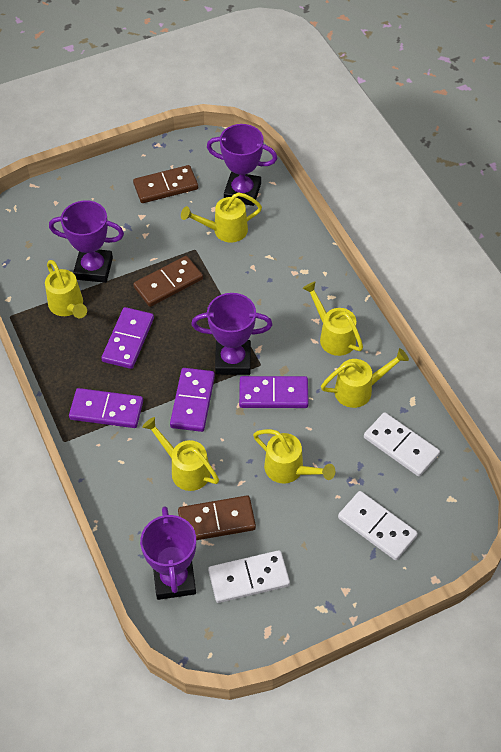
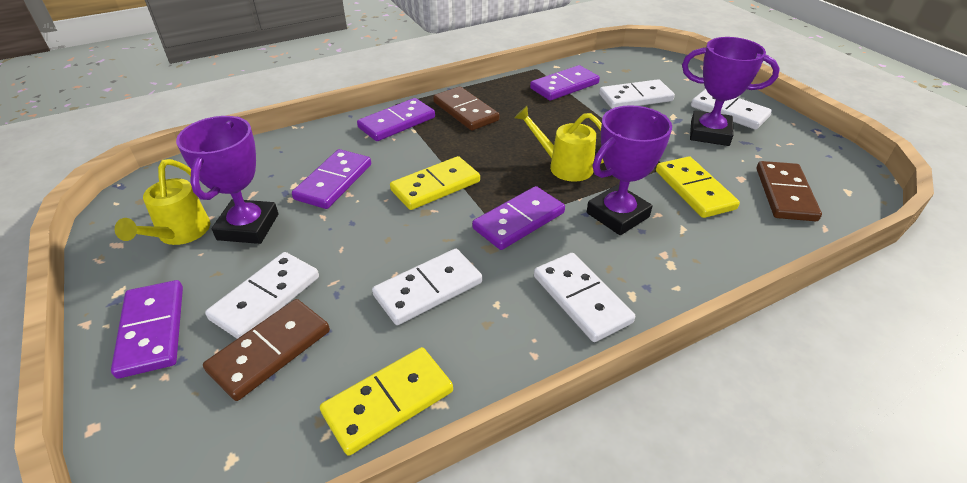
purple domino: 4 -> 5
purple trophy: 4 -> 3
white domino: 3 -> 5
yellow domino: 0 -> 3
yellow watering can: 6 -> 2

